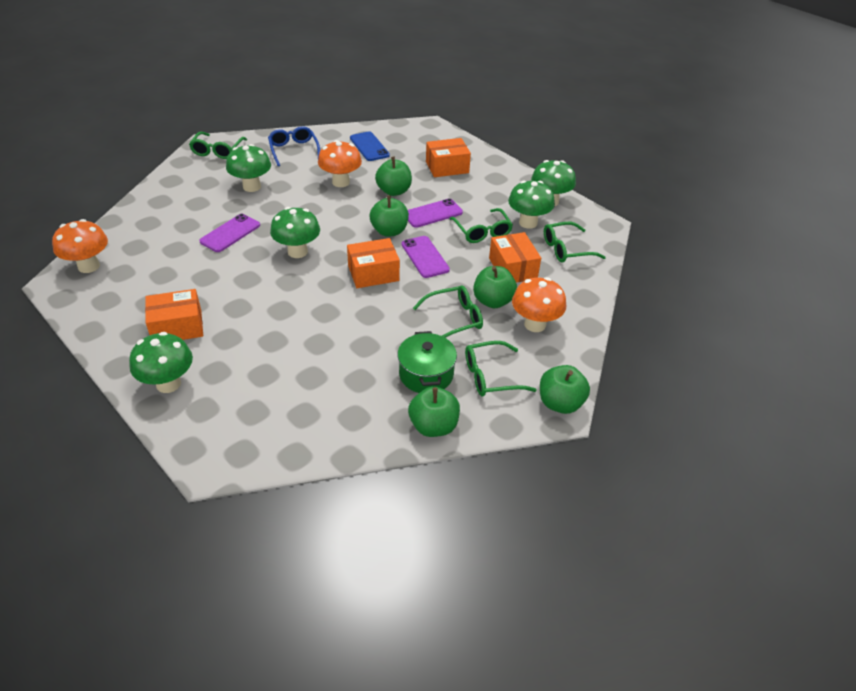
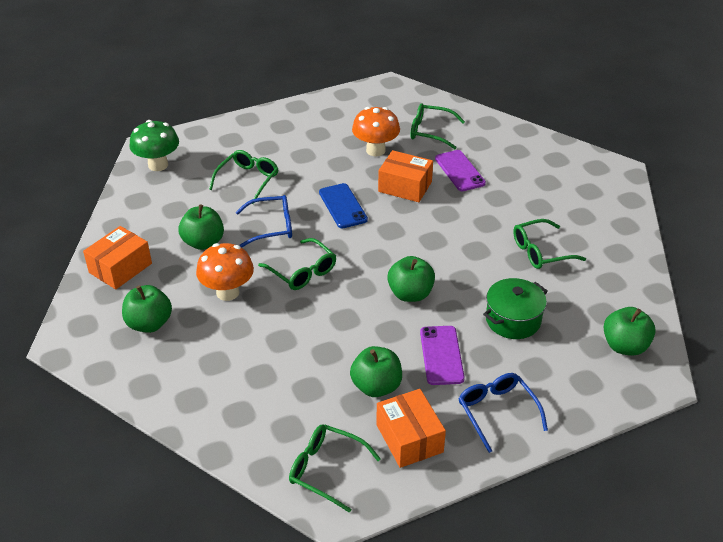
blue glasses: 1 -> 2
green mushroom: 5 -> 1
orange box: 4 -> 3
orange mushroom: 3 -> 2
purple phone: 3 -> 2

